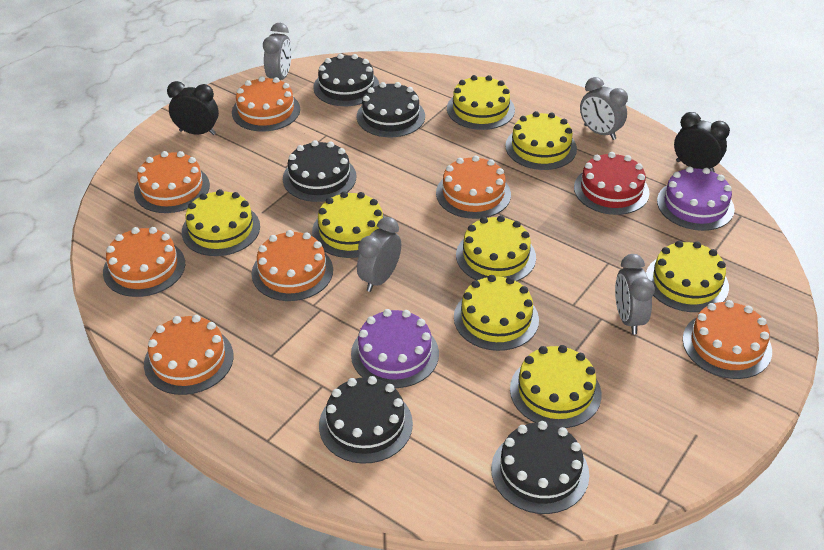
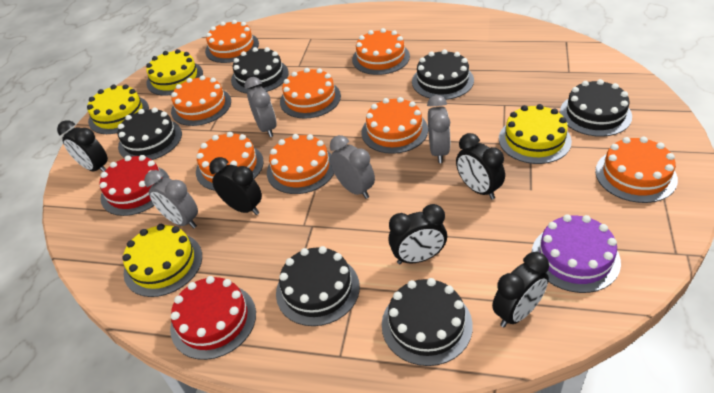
black cake: 5 -> 6
black clock: 2 -> 5
orange cake: 7 -> 8
purple cake: 2 -> 1
red cake: 1 -> 2
yellow cake: 8 -> 4

